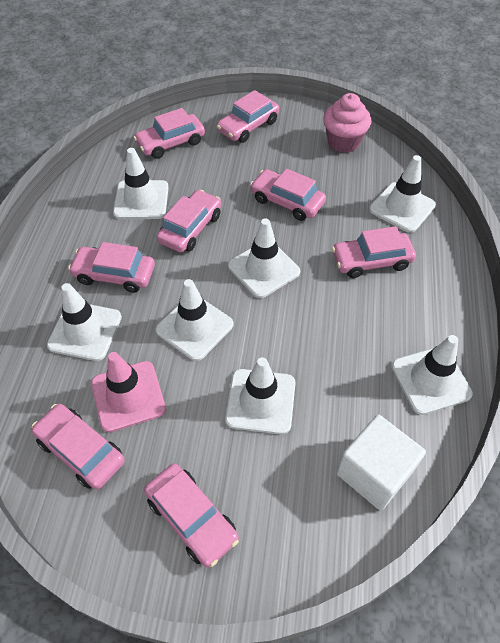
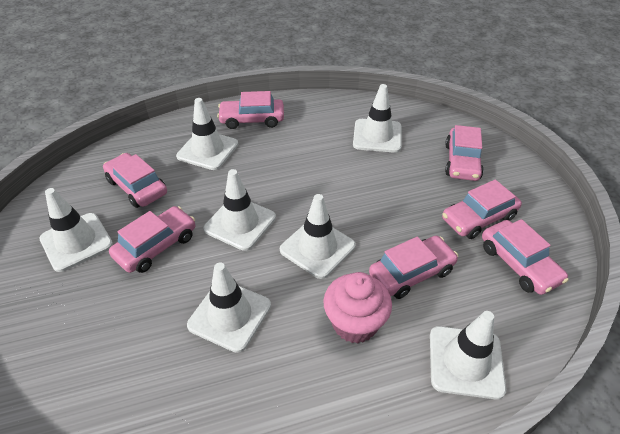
pink car: 8 -> 7
pink traffic cone: 1 -> 0
white cube: 1 -> 0

